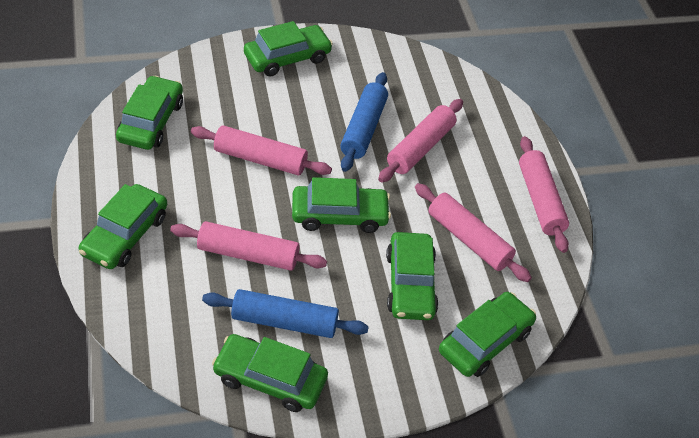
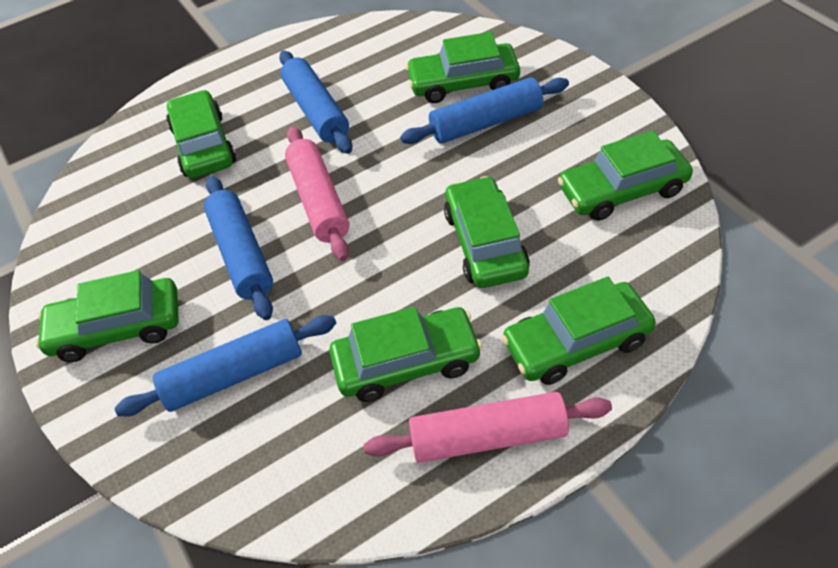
blue rolling pin: 2 -> 4
pink rolling pin: 5 -> 2

